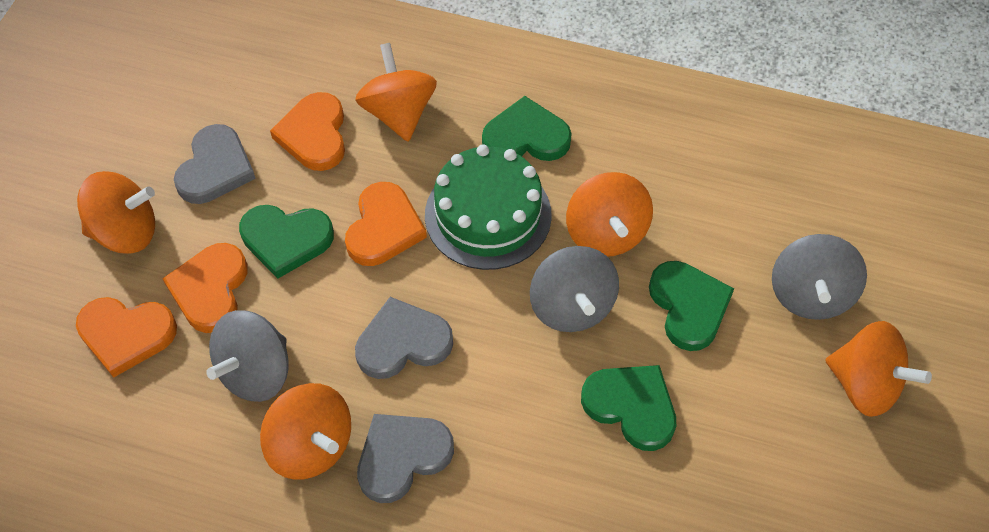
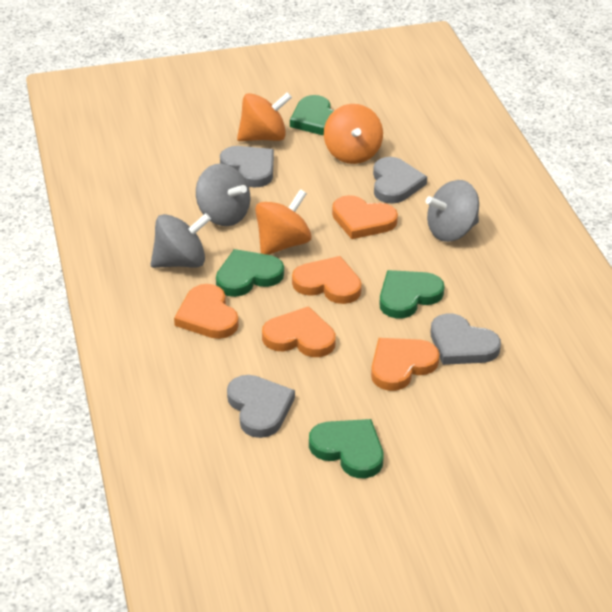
green cake: 1 -> 0
grey heart: 3 -> 4
orange heart: 4 -> 5
orange spinning top: 5 -> 3

